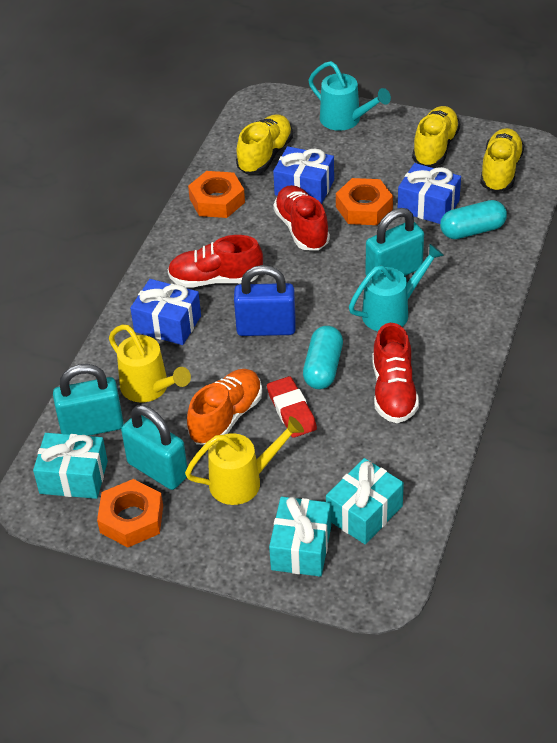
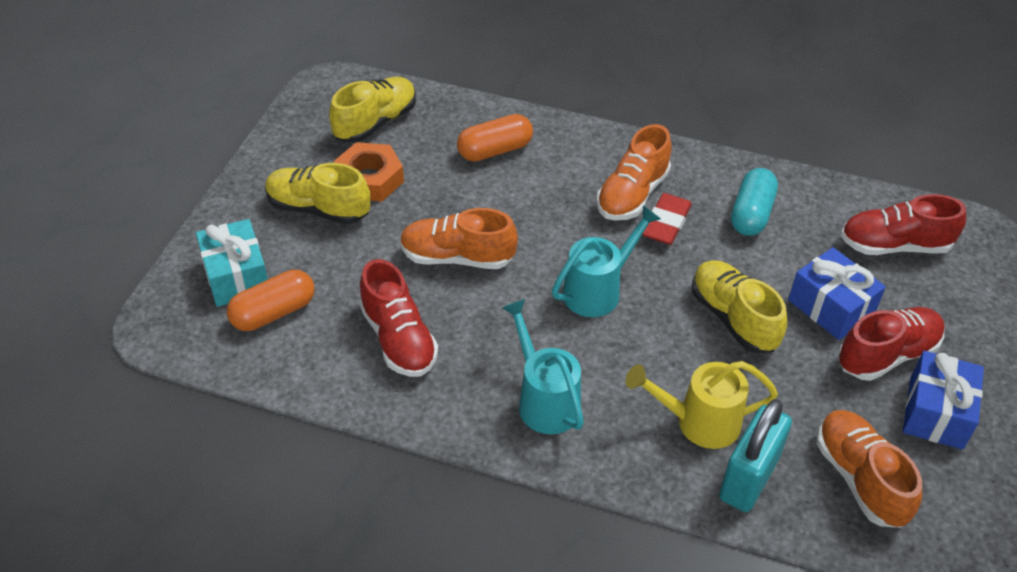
blue gift: 3 -> 2
blue padlock: 1 -> 0
orange capsule: 0 -> 2
orange nut: 3 -> 1
orange shoe: 1 -> 3
turquoise capsule: 2 -> 1
turquoise gift: 3 -> 1
turquoise padlock: 3 -> 1
yellow watering can: 2 -> 1

